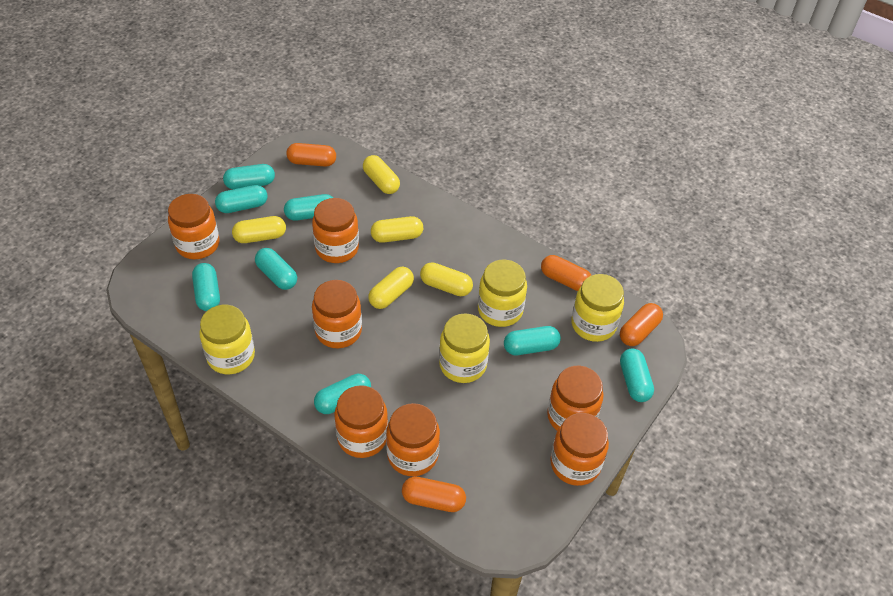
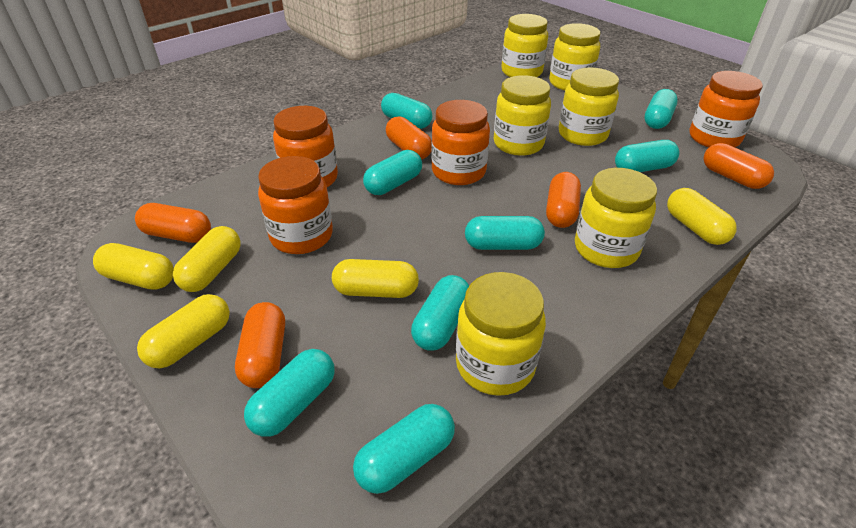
orange capsule: 4 -> 5
orange jar: 7 -> 4
yellow jar: 4 -> 6

